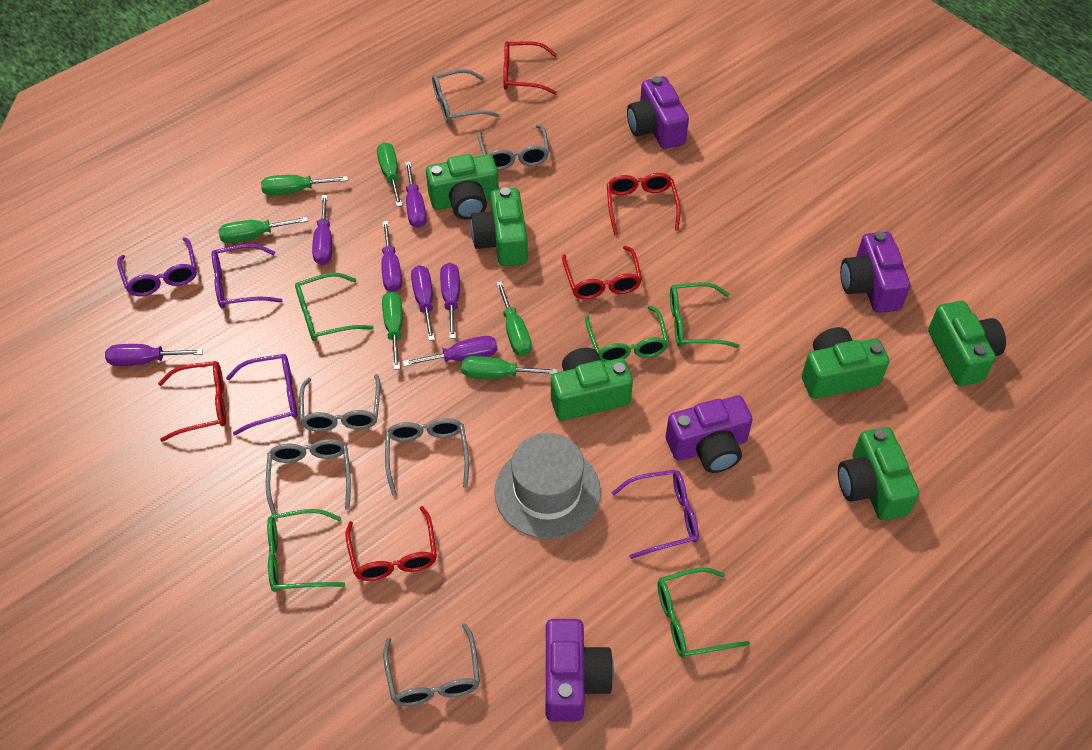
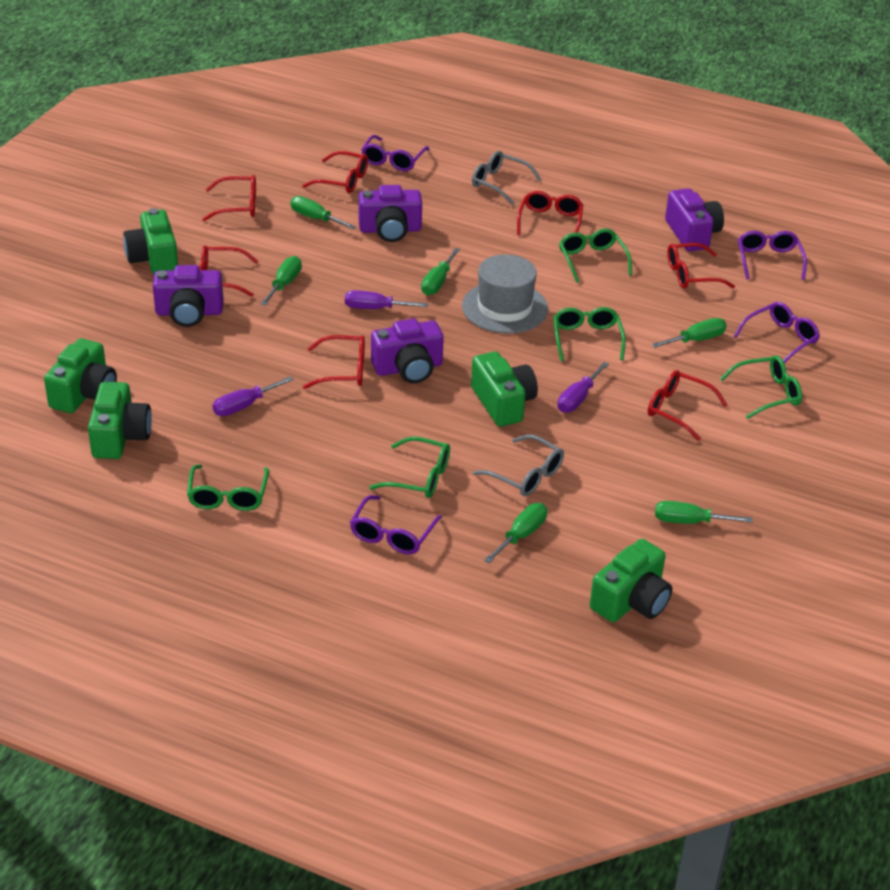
green camera: 6 -> 5
grey glasses: 6 -> 2
purple screwdriver: 7 -> 3
red glasses: 5 -> 7

